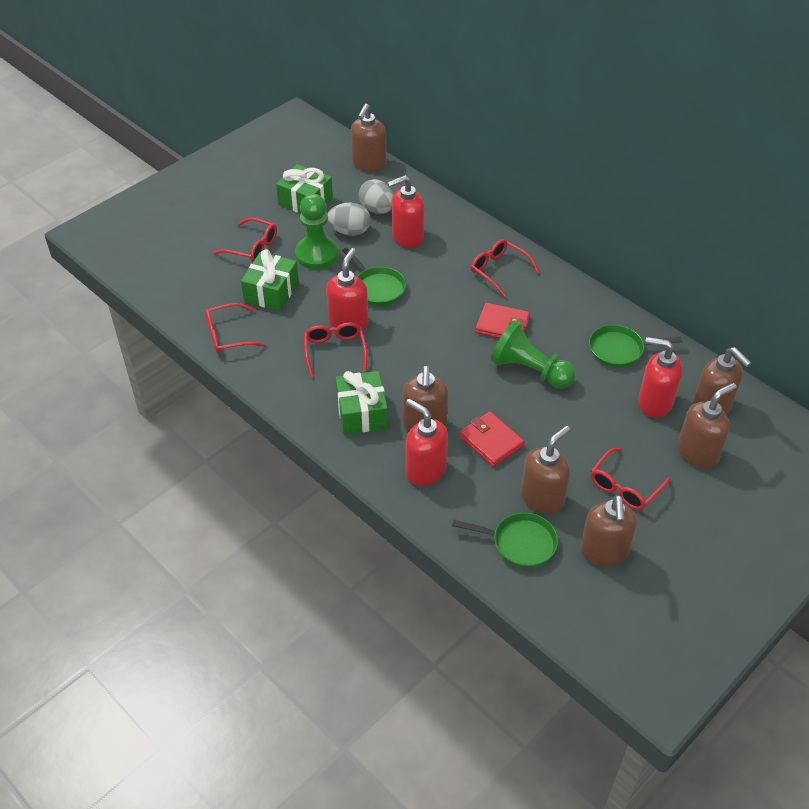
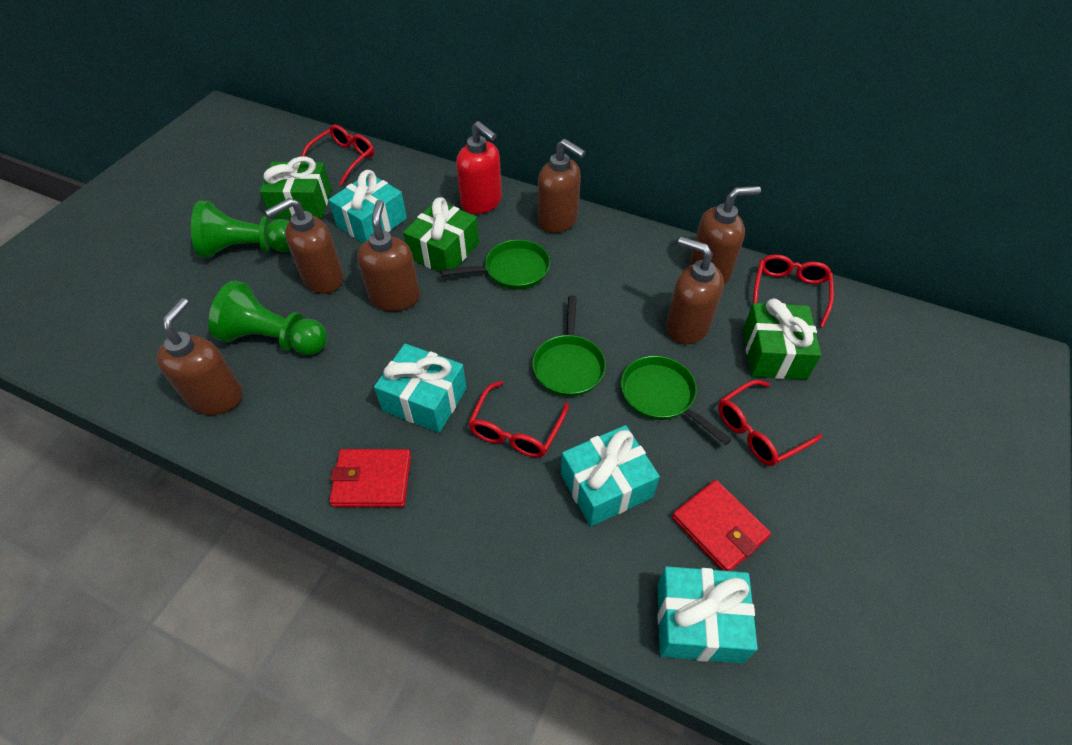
grey egg: 2 -> 0
red glasses: 5 -> 4
red soap dispenser: 4 -> 1
turquoise gift: 0 -> 4

